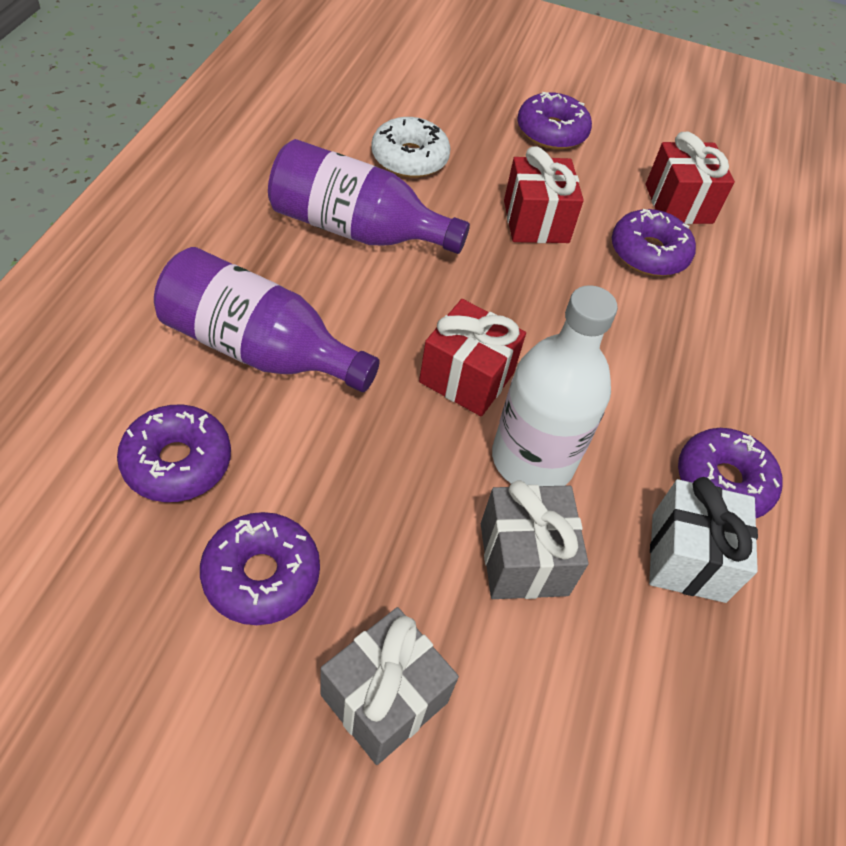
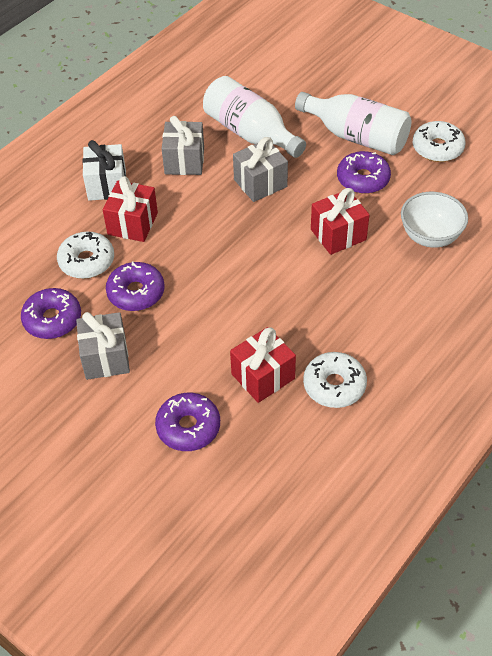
grey gift: 2 -> 3
purple bottle: 2 -> 0
purple donut: 5 -> 4
white bottle: 1 -> 2
white bowl: 0 -> 1
white donut: 1 -> 3

